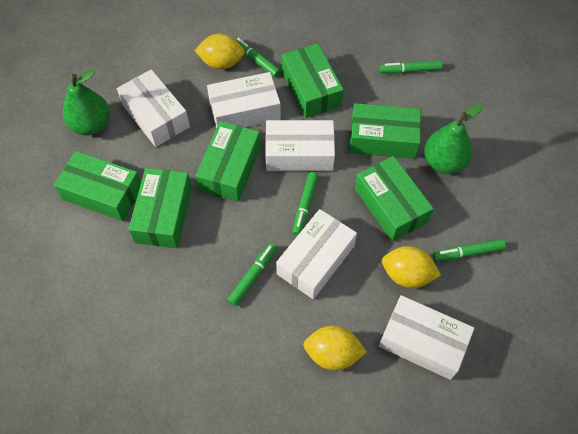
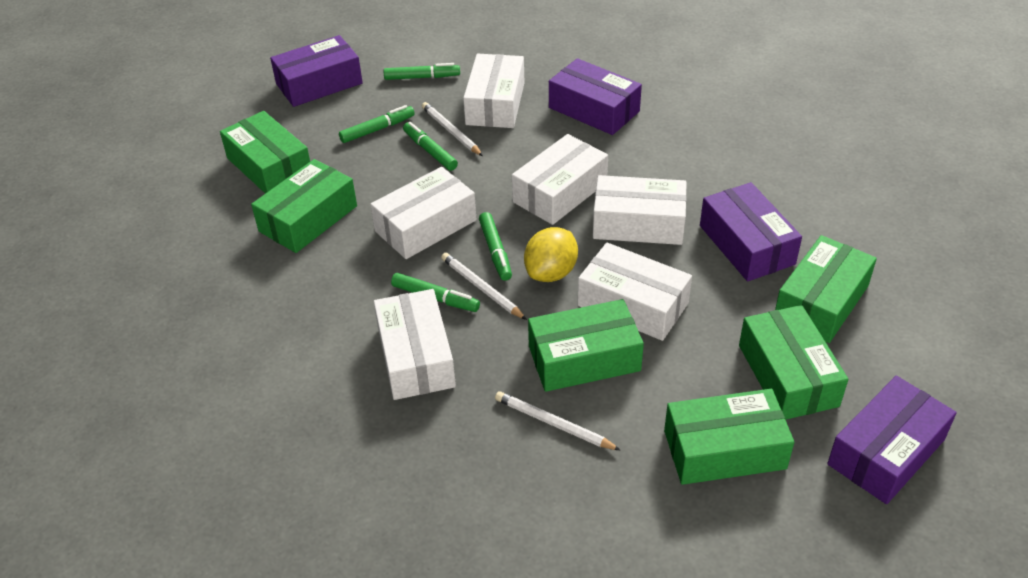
green pear: 2 -> 0
purple box: 0 -> 4
white box: 5 -> 6
white pencil: 0 -> 3
yellow lemon: 3 -> 1

